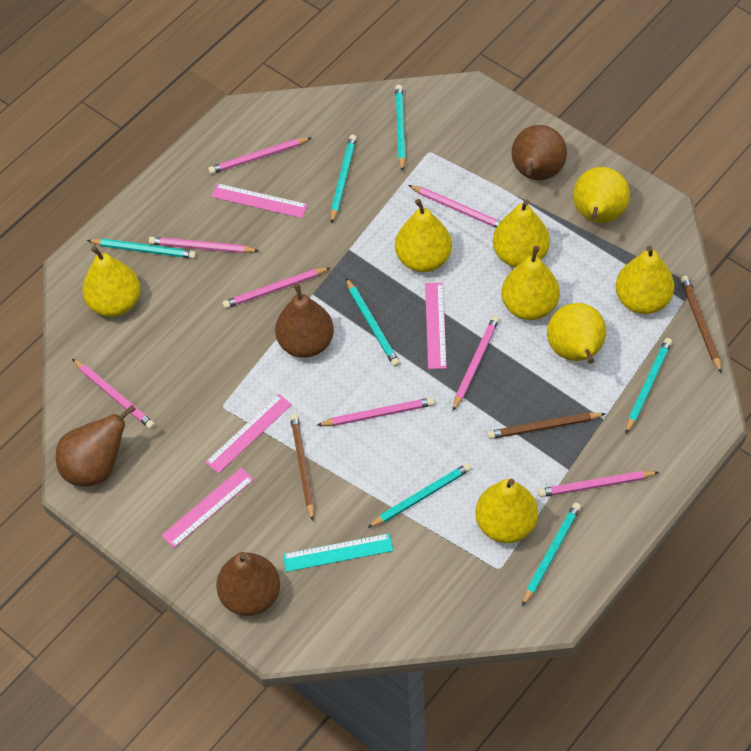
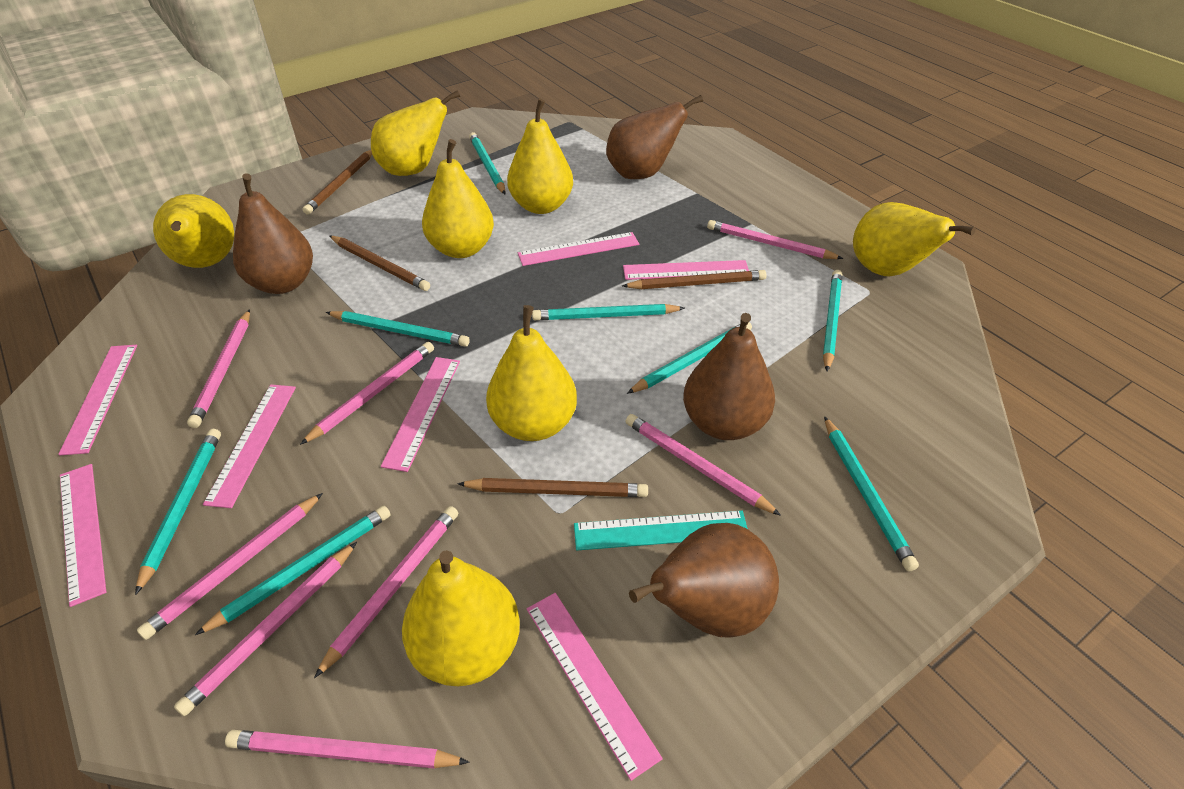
brown pencil: 3 -> 4
pink ruler: 4 -> 7
turquoise pencil: 7 -> 8
yellow pear: 8 -> 7

